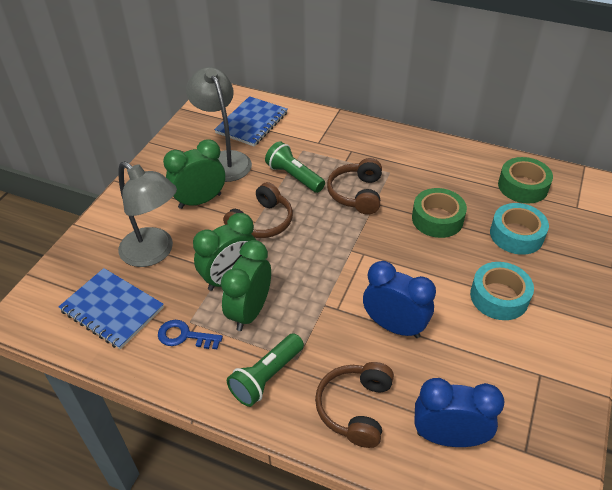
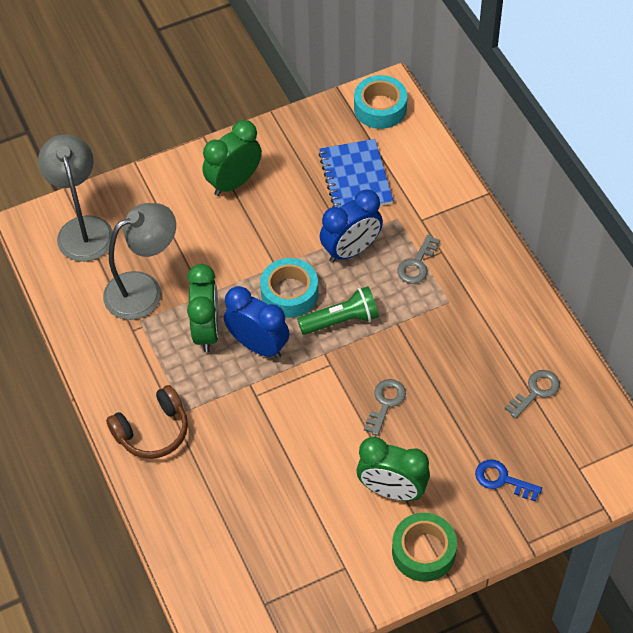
blue notebook: 2 -> 1
brown headphones: 3 -> 1
green flashlight: 2 -> 1
green tape: 2 -> 1
grey key: 0 -> 3

